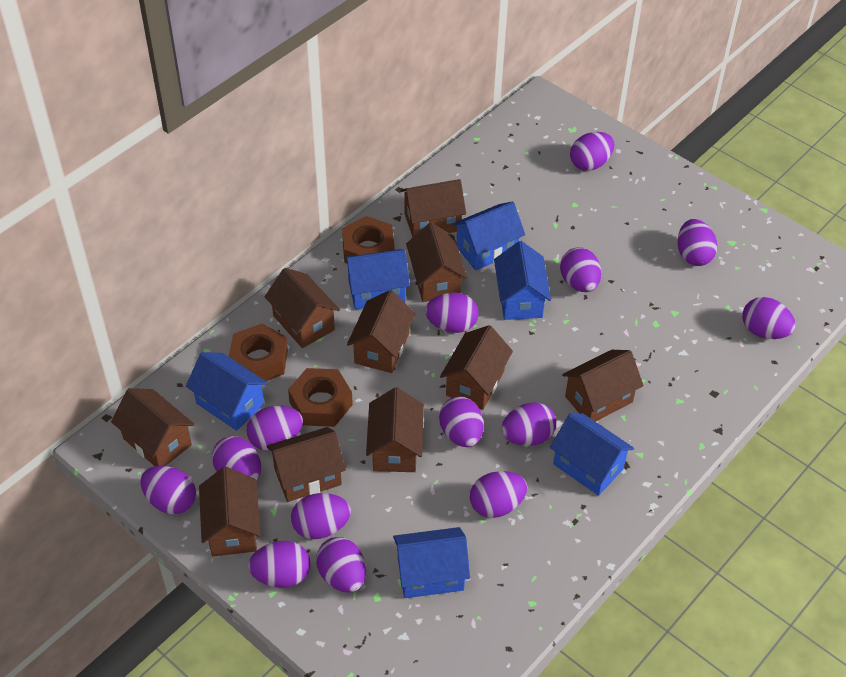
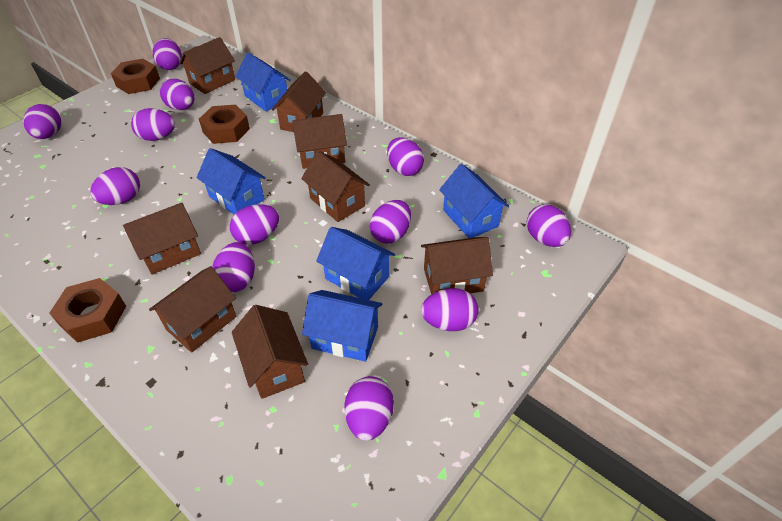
blue house: 6 -> 5
brown house: 10 -> 8
purple egg: 14 -> 12

